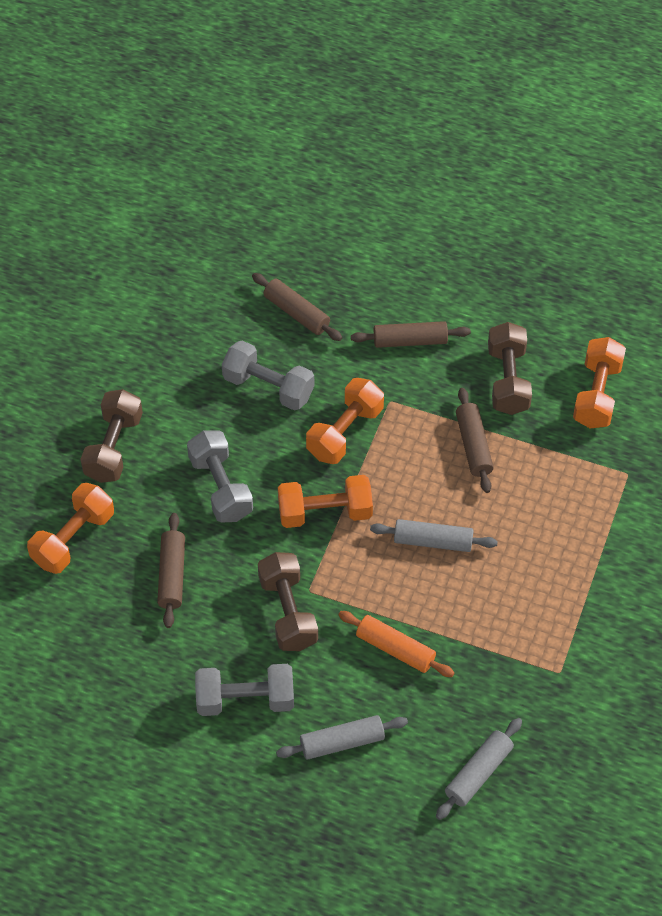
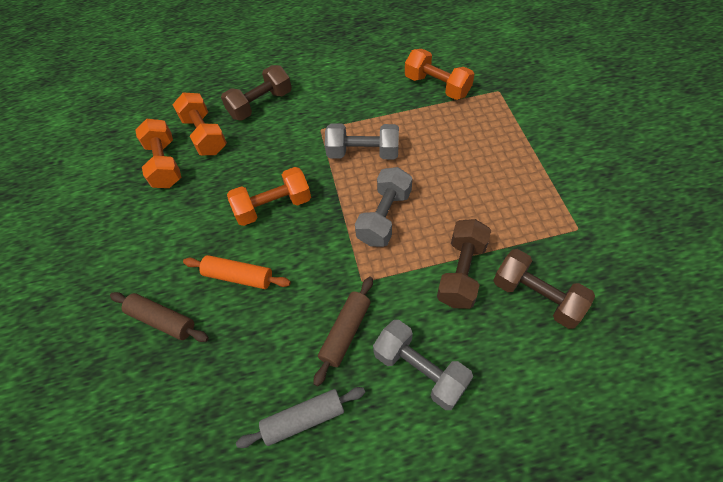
brown rolling pin: 4 -> 2
grey rolling pin: 3 -> 1

